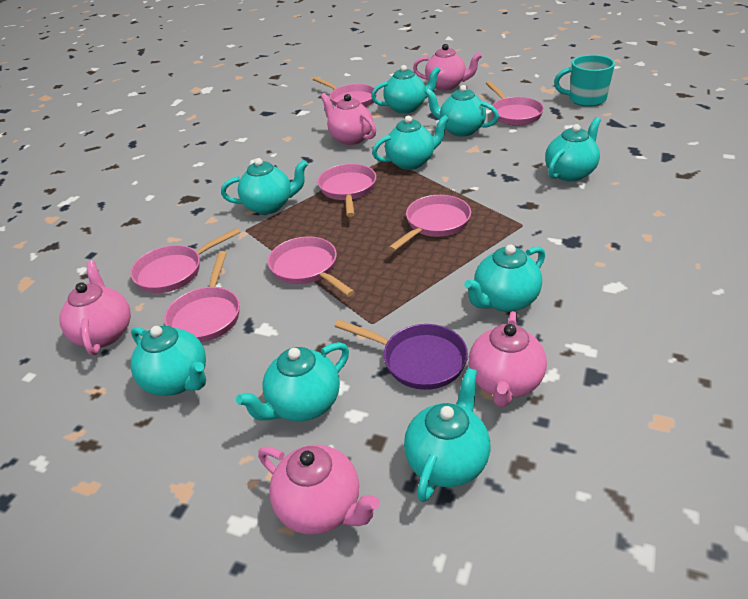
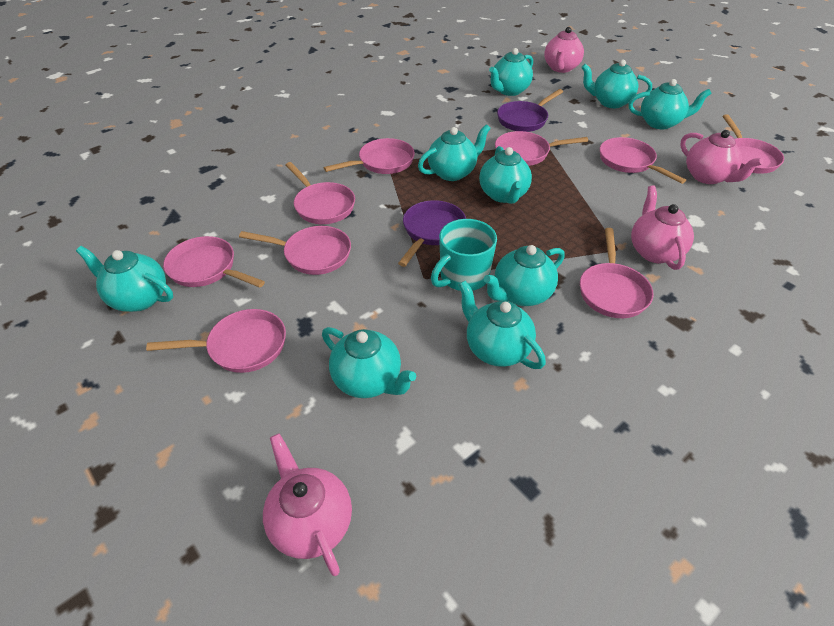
pink pan: 7 -> 9
pink teapot: 5 -> 4
purple pan: 1 -> 2

